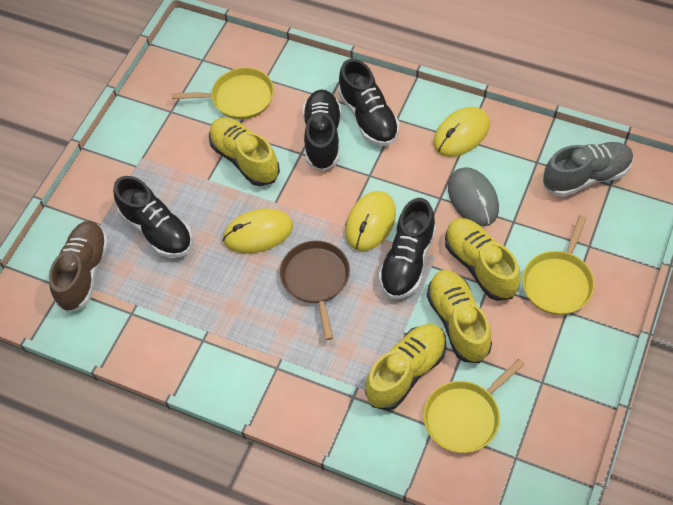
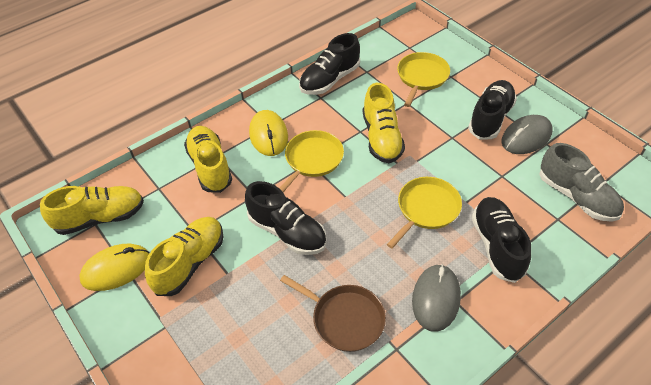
brown shoe: 1 -> 0
grey mouse: 1 -> 2
yellow mouse: 3 -> 2

